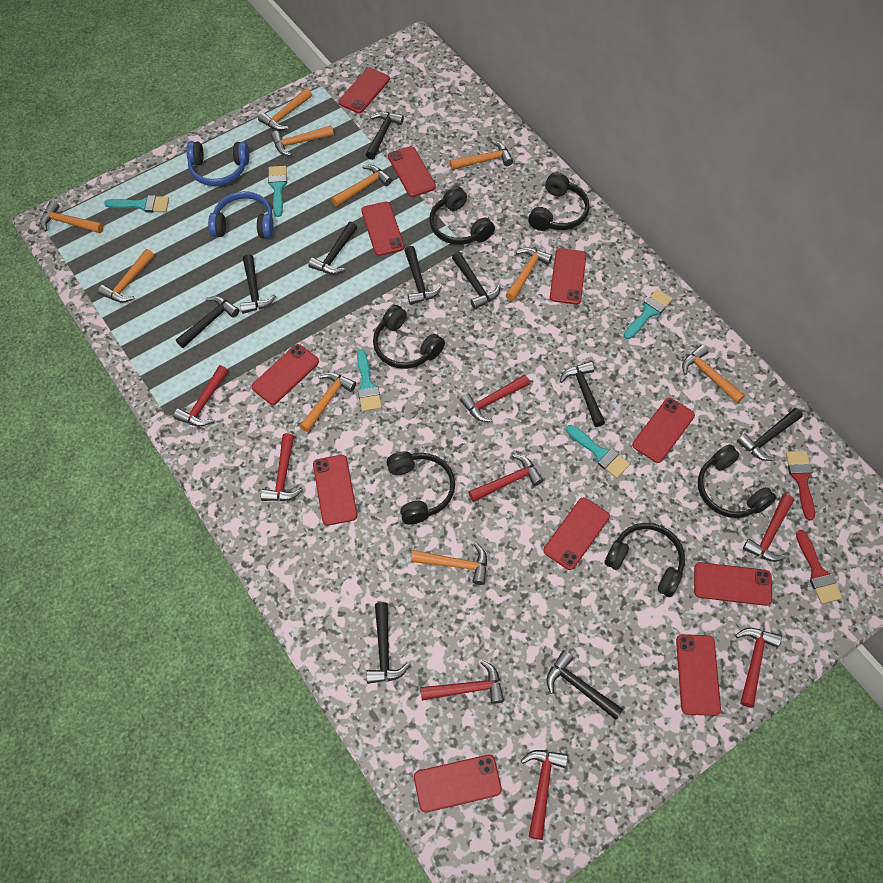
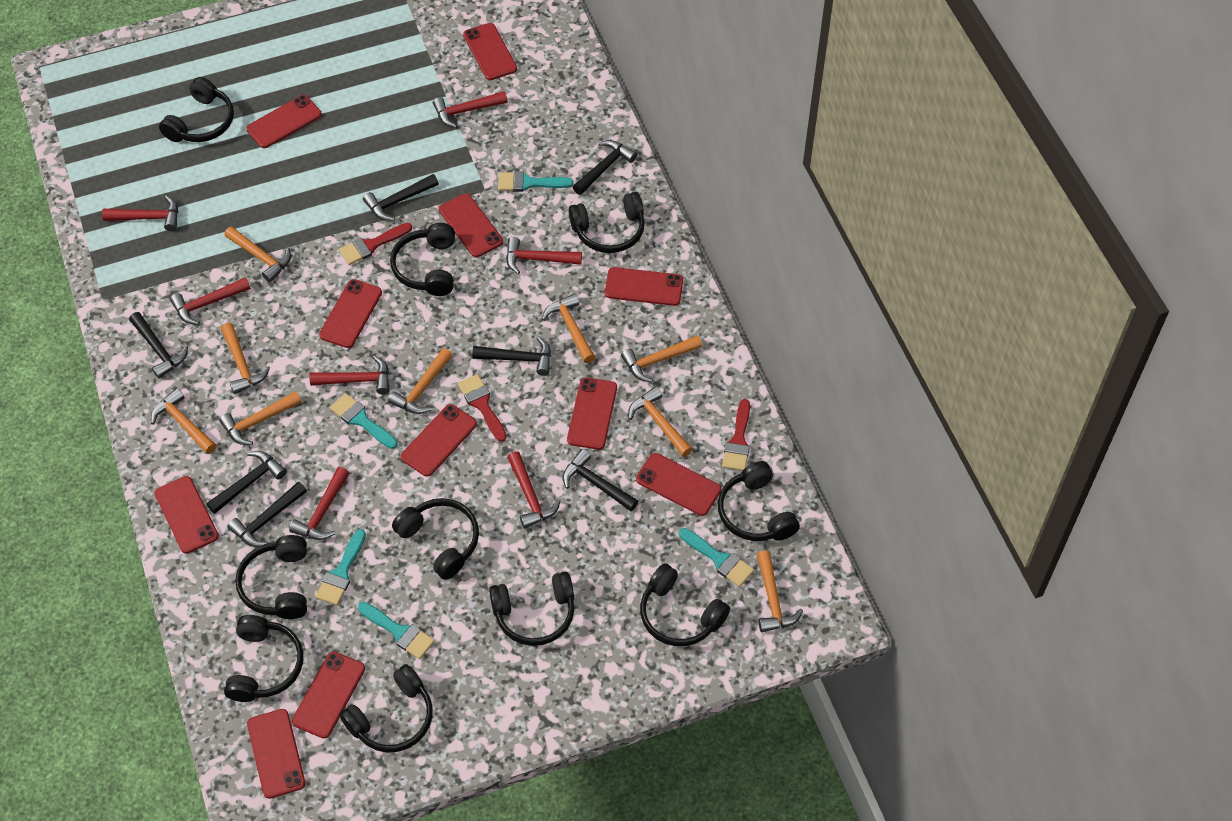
black hammer: 10 -> 7
black headphones: 6 -> 10
blue headphones: 2 -> 0
orange hammer: 10 -> 9
red brush: 2 -> 3
red hammer: 8 -> 7

